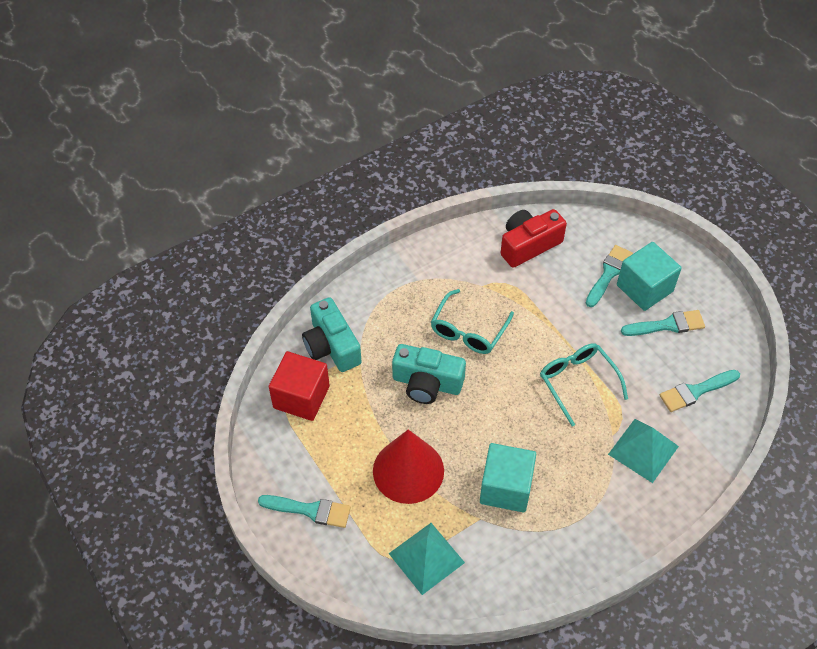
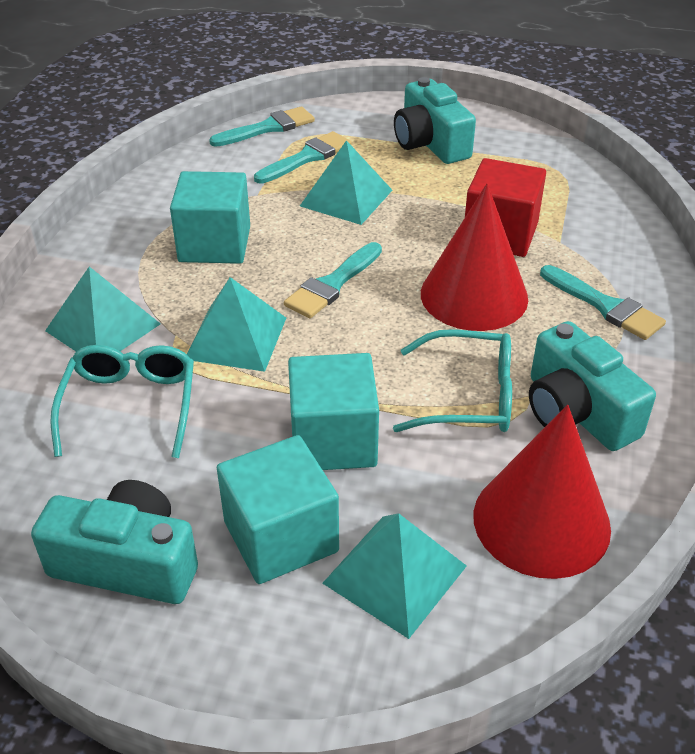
red camera: 1 -> 0
red cone: 1 -> 2
turquoise camera: 2 -> 3
turquoise cube: 2 -> 3
turquoise pyramid: 2 -> 4

